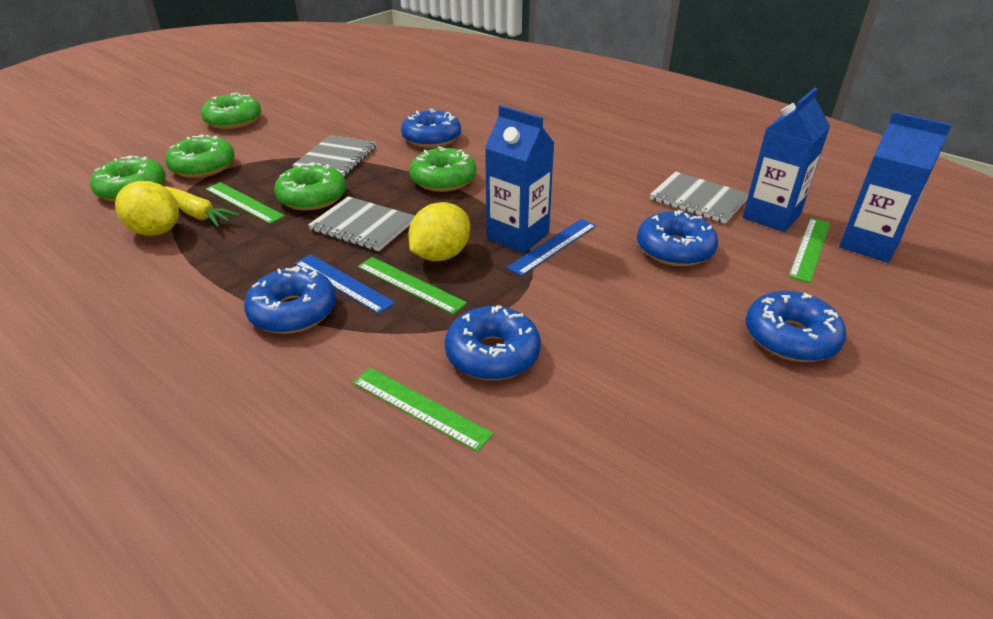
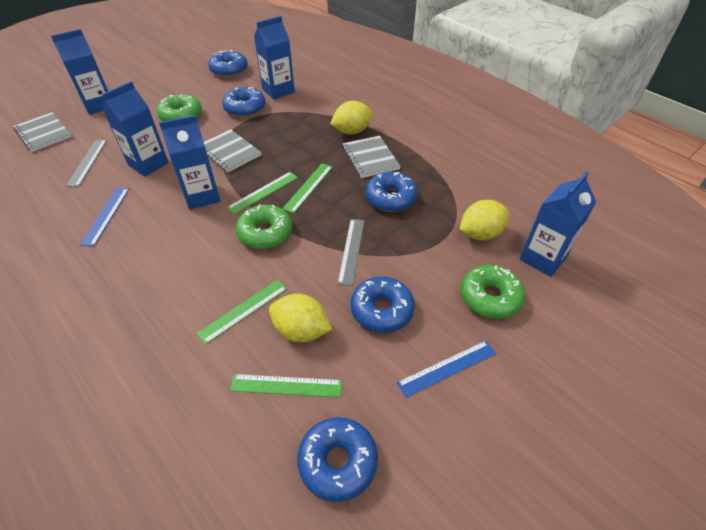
blue carton: 3 -> 5
green donut: 5 -> 3
grey ruler: 0 -> 2
yellow carrot: 1 -> 0
yellow lemon: 2 -> 3

